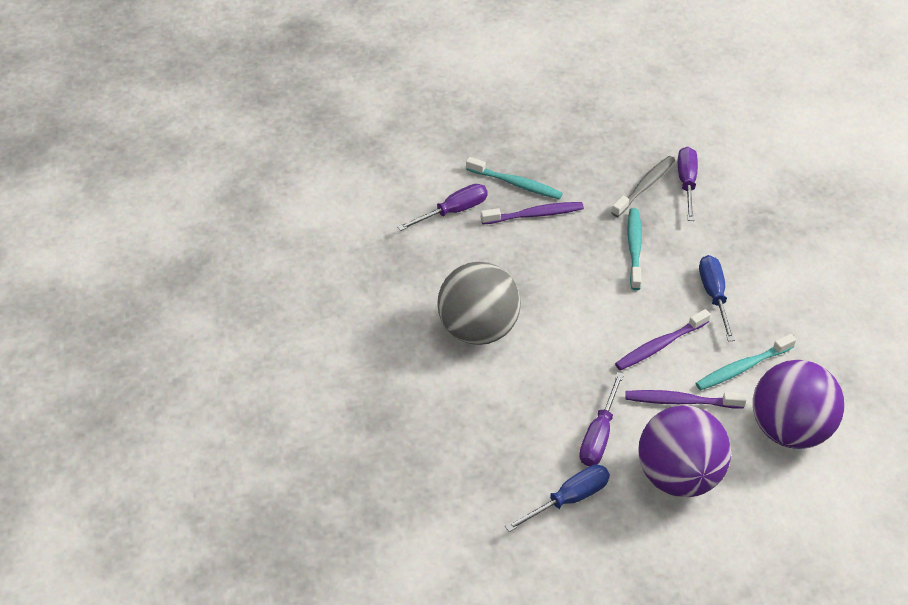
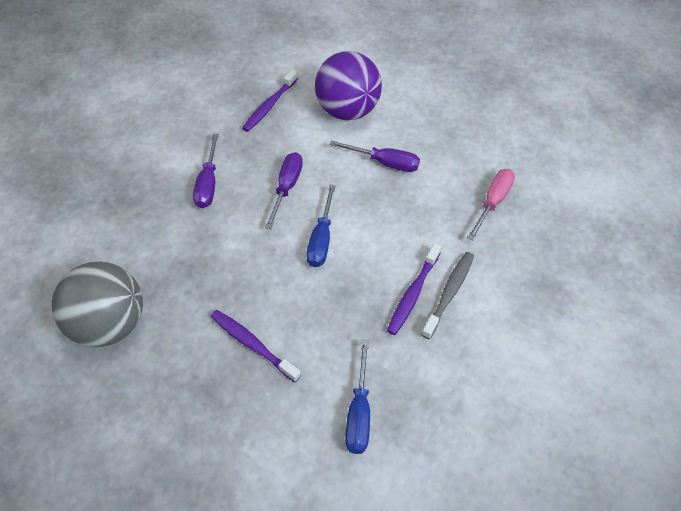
pink screwdriver: 0 -> 1
purple ball: 2 -> 1
turquoise toothbrush: 3 -> 0

